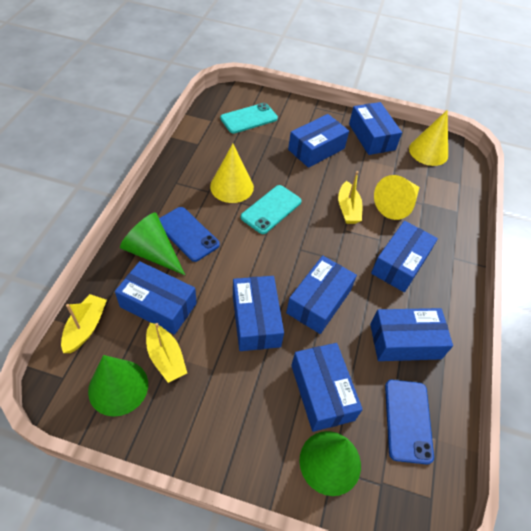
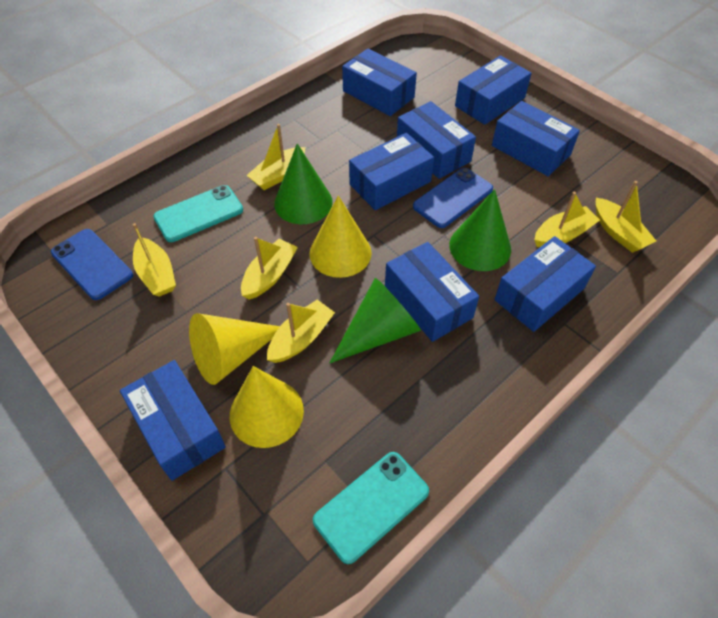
yellow boat: 3 -> 6

